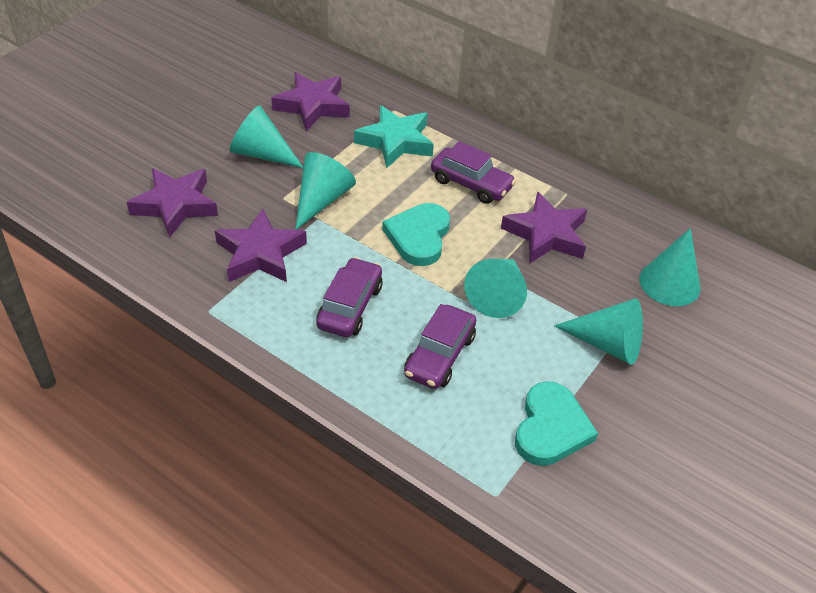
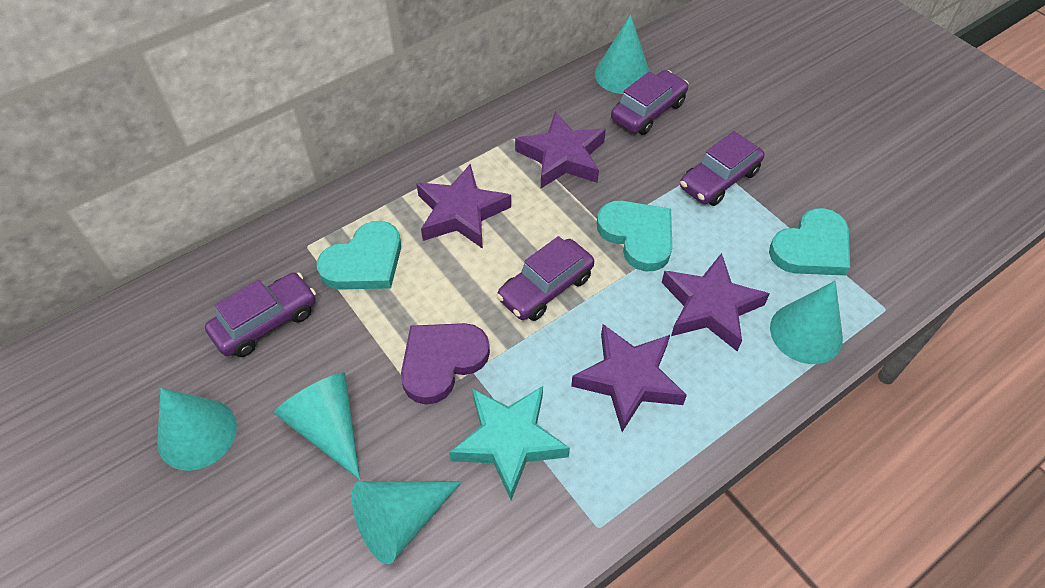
purple car: 3 -> 4
purple heart: 0 -> 1
turquoise heart: 2 -> 3

